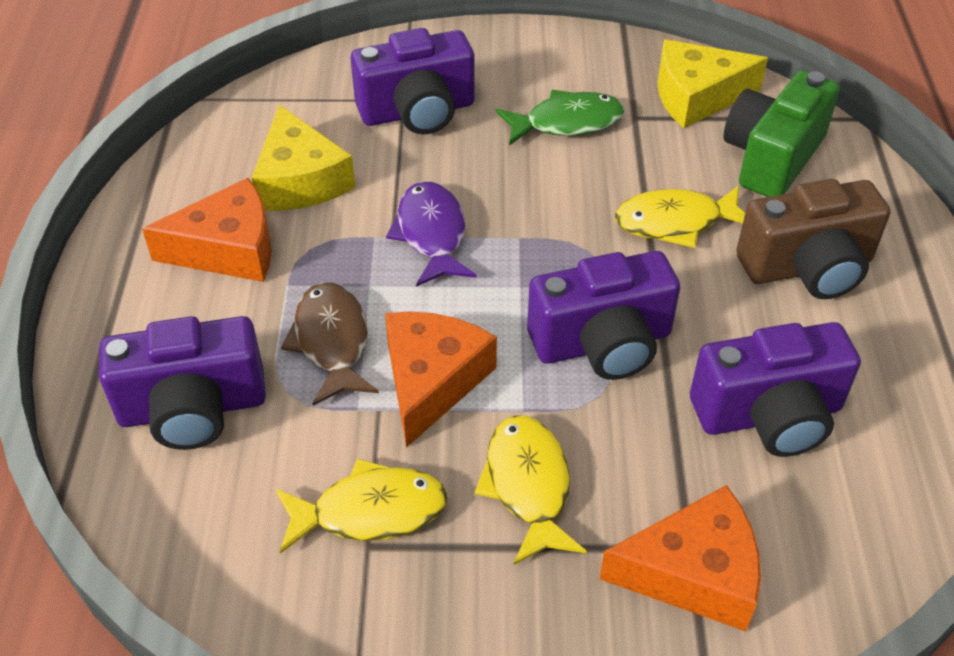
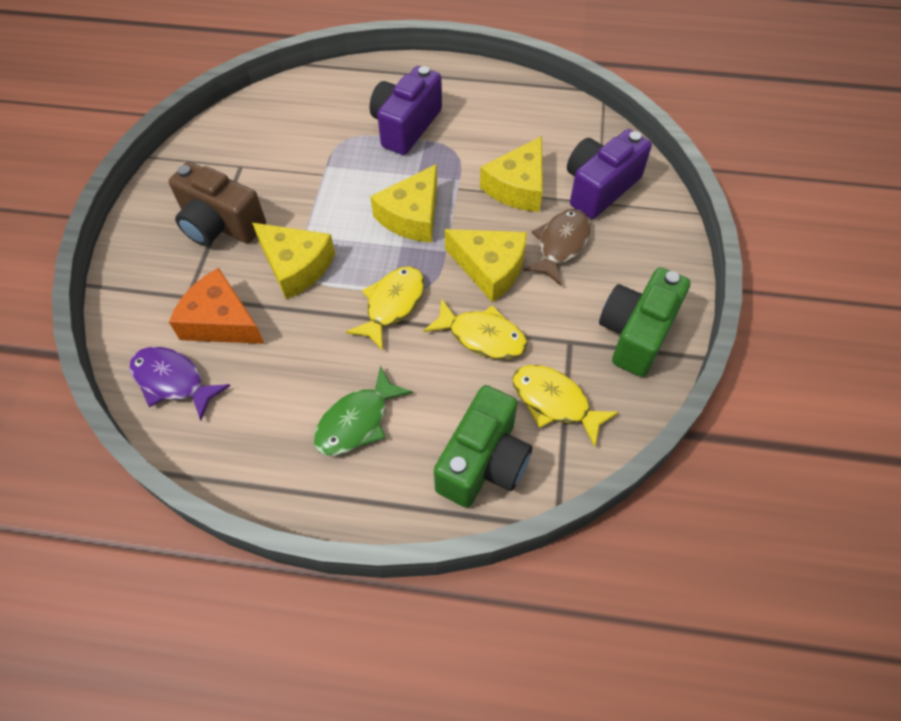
green camera: 1 -> 2
orange cheese: 3 -> 1
purple camera: 4 -> 2
yellow cheese: 2 -> 4

